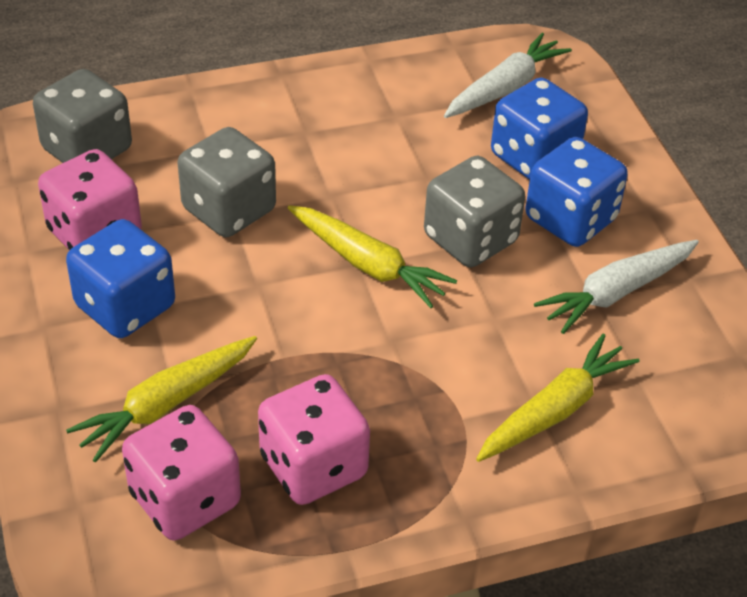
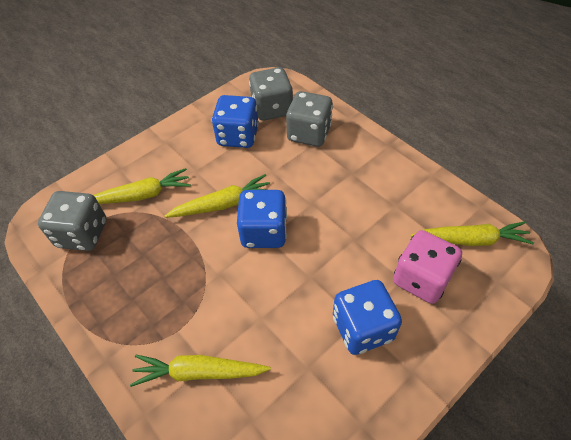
pink dice: 3 -> 1
white carrot: 2 -> 0
yellow carrot: 3 -> 4

